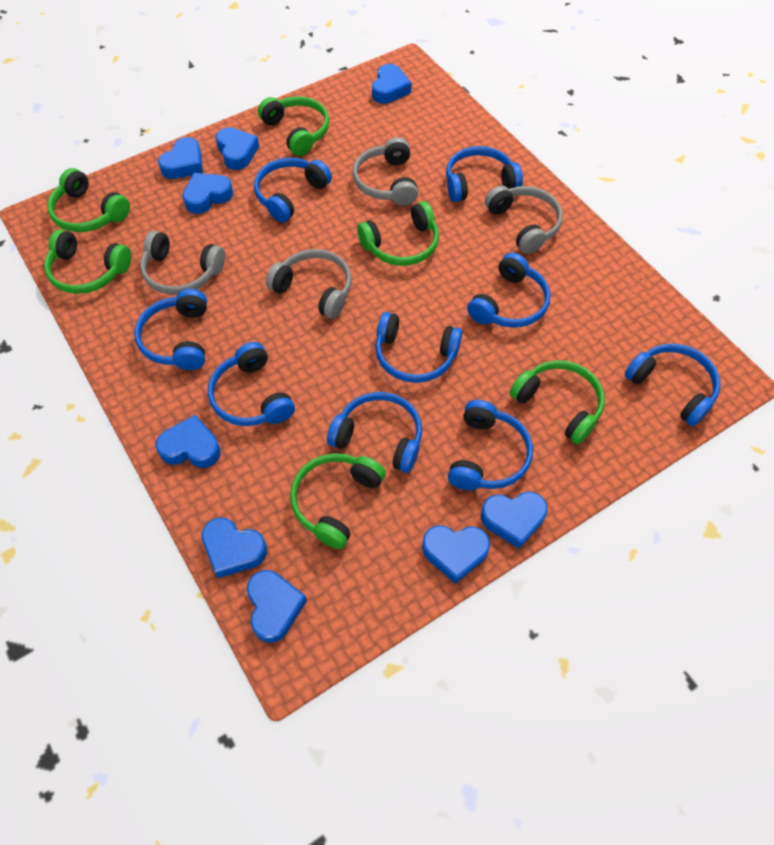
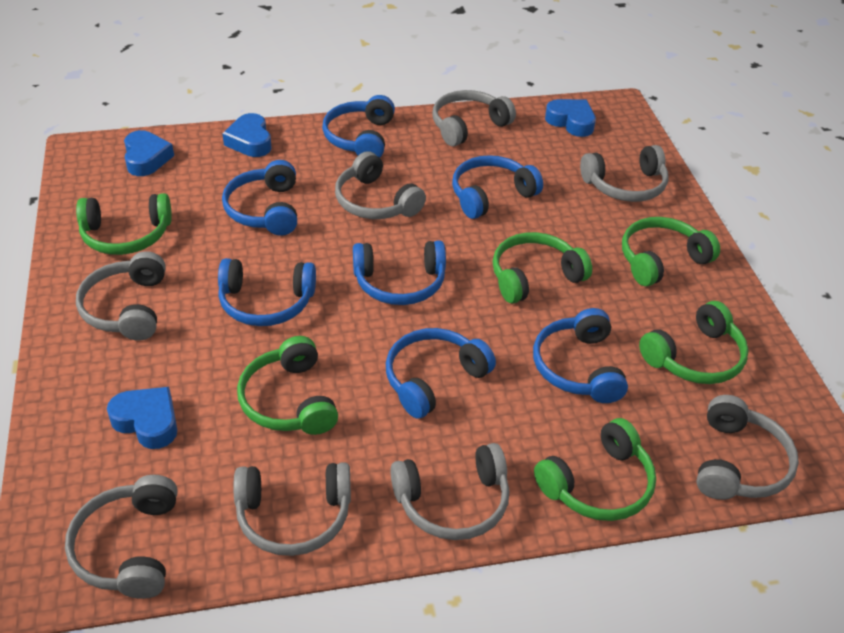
blue headphones: 9 -> 7
blue heart: 9 -> 4
grey headphones: 4 -> 8

